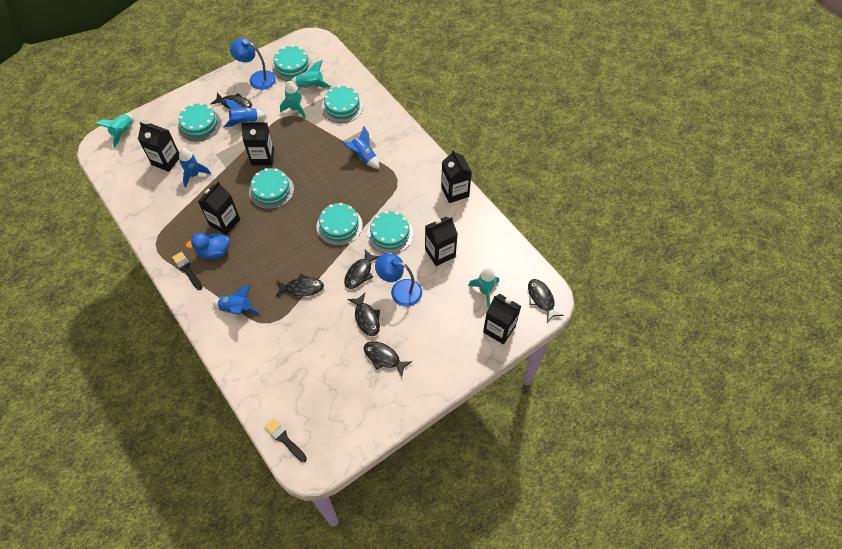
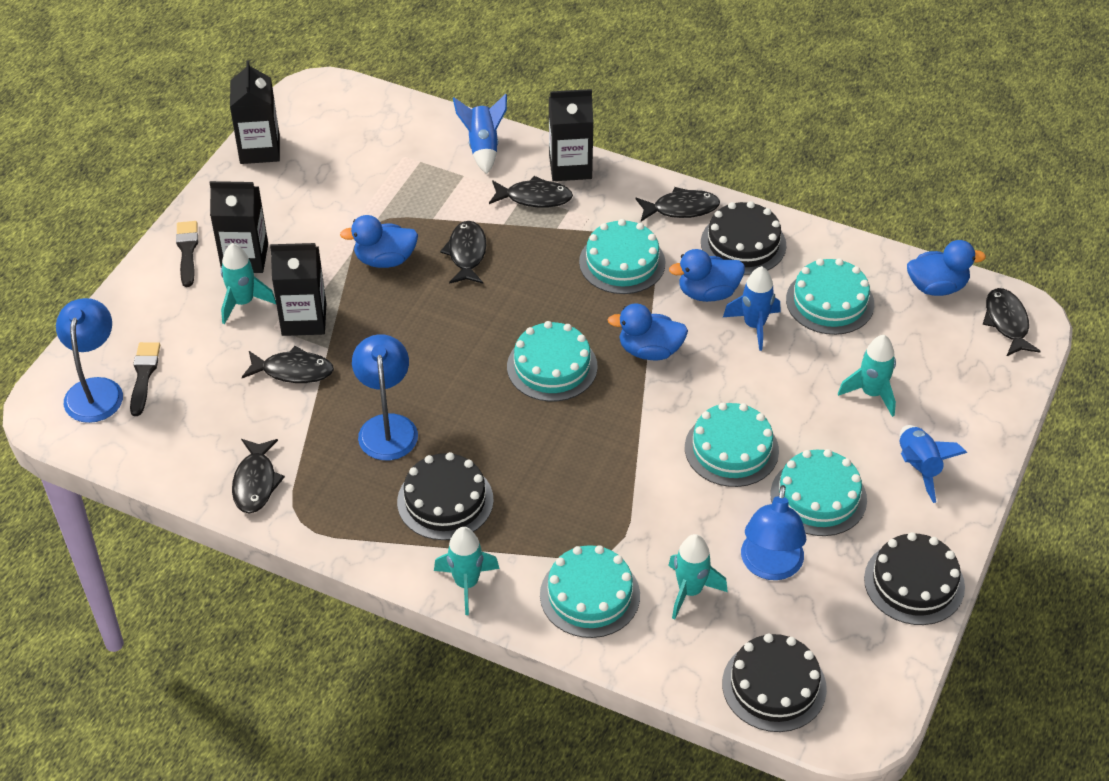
black cake: 0 -> 4
black carton: 6 -> 4
blue duck: 1 -> 4
blue lamp: 2 -> 3
blue rocket: 4 -> 3

